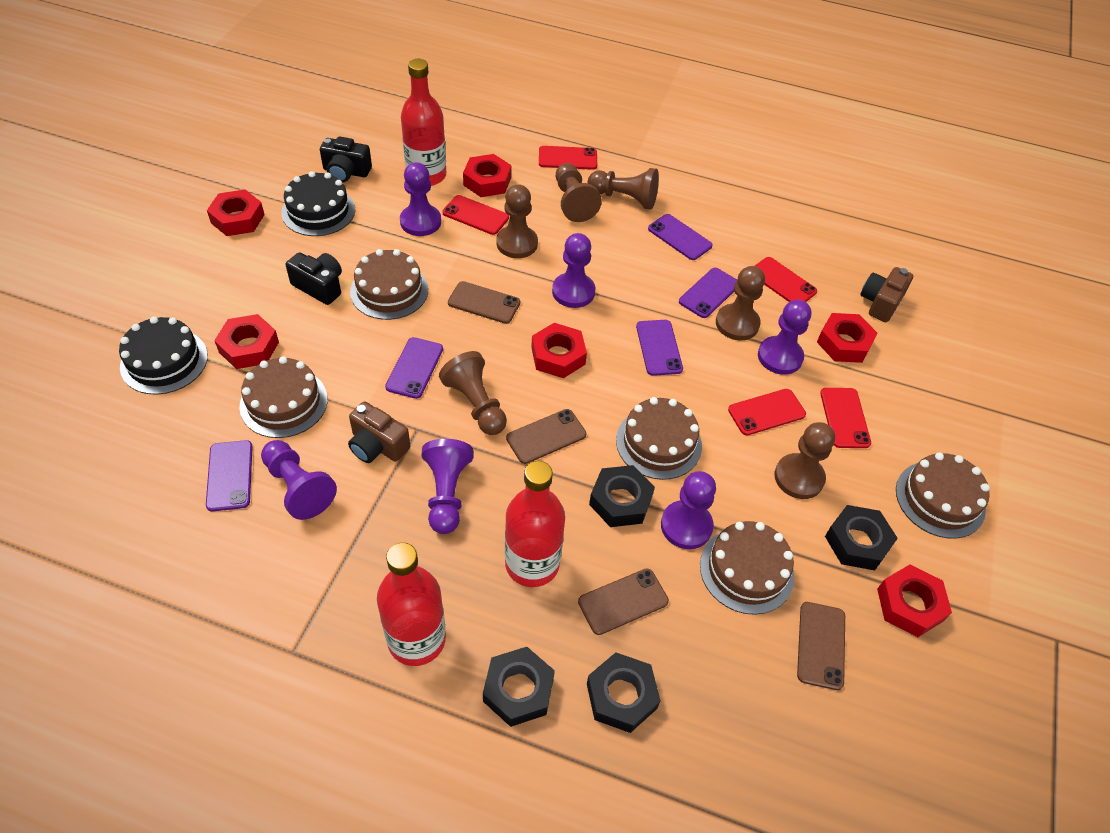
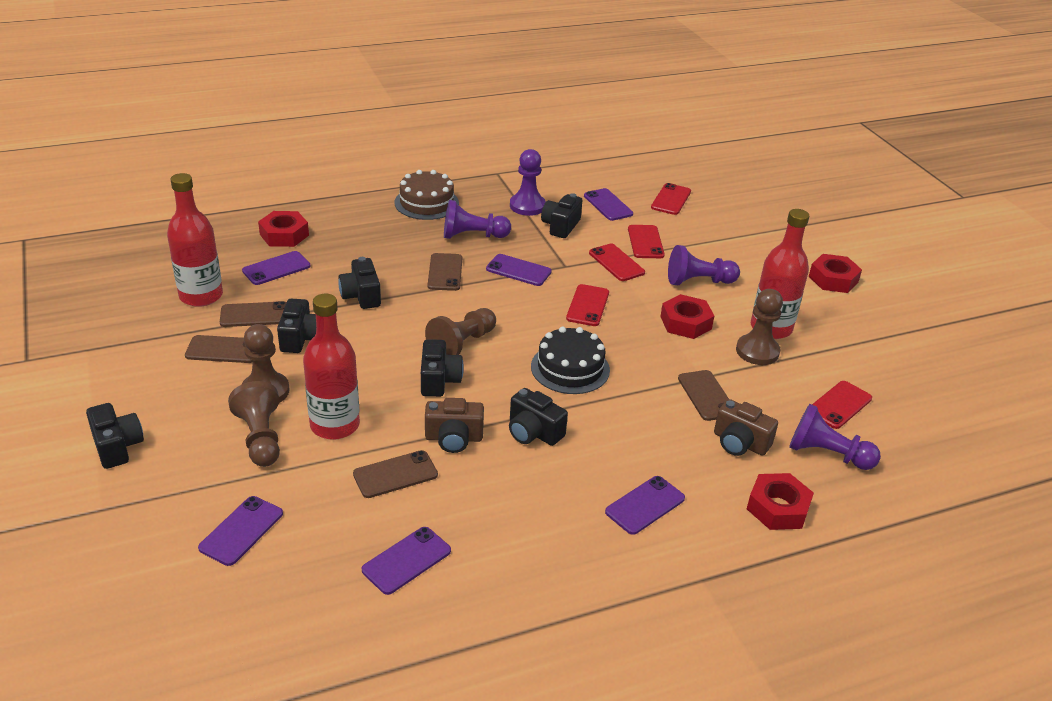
black cake: 2 -> 1
black camera: 2 -> 6
black nut: 4 -> 0
brown cake: 5 -> 1
brown pawn: 6 -> 4
brown phone: 4 -> 5
purple pawn: 6 -> 4
purple phone: 5 -> 6
red nut: 6 -> 4

